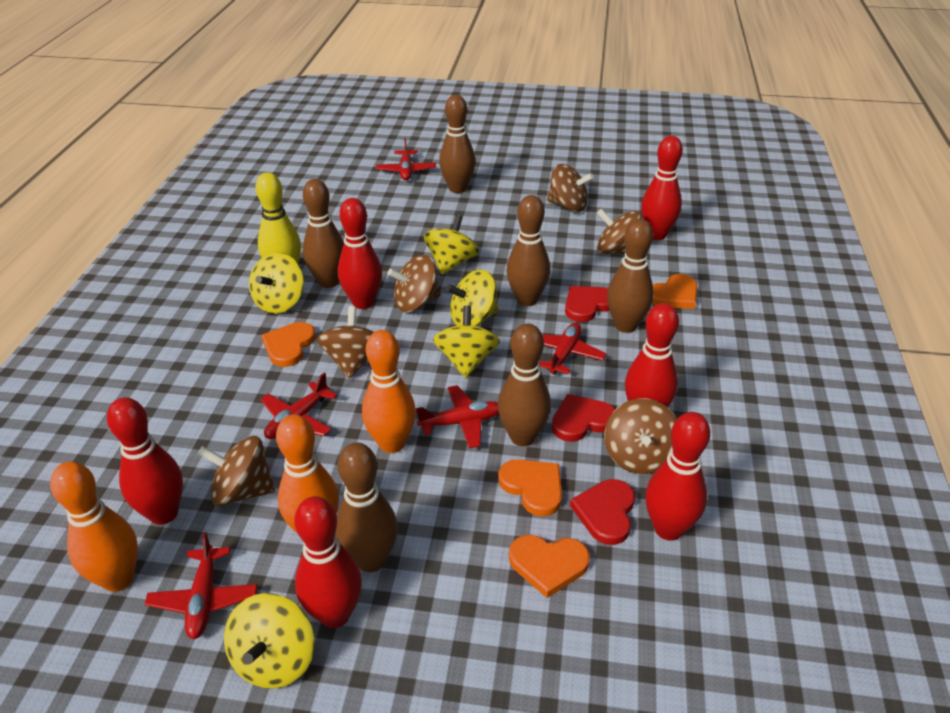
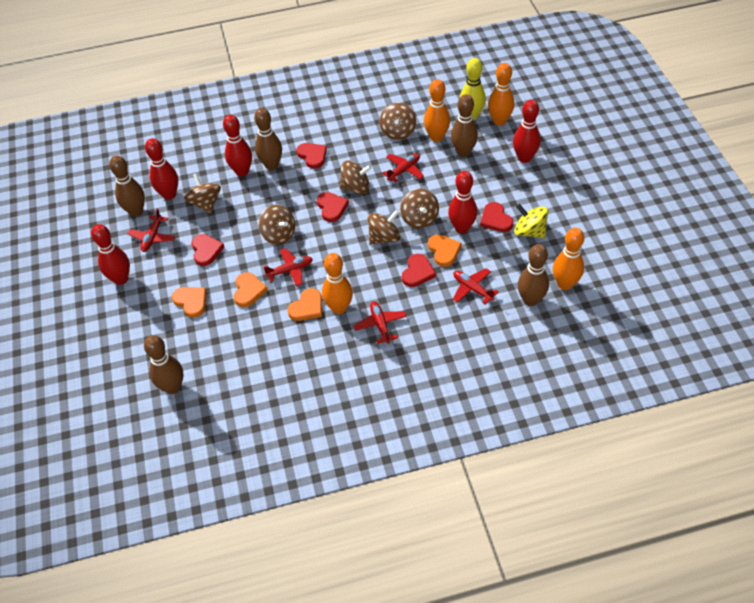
brown bowling pin: 6 -> 5
orange bowling pin: 3 -> 4
red bowling pin: 6 -> 5
red heart: 3 -> 5
yellow spinning top: 5 -> 1

